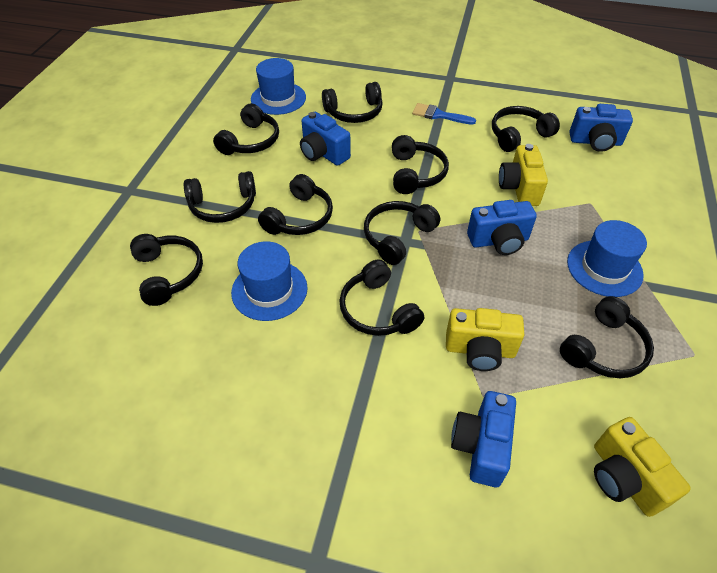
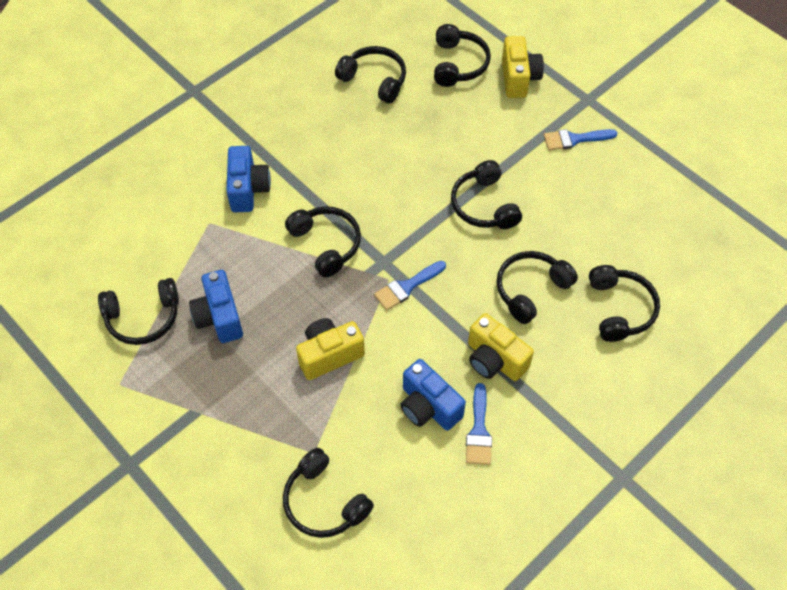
black headphones: 10 -> 8
blue brush: 1 -> 3
blue camera: 4 -> 3
blue hat: 3 -> 0

